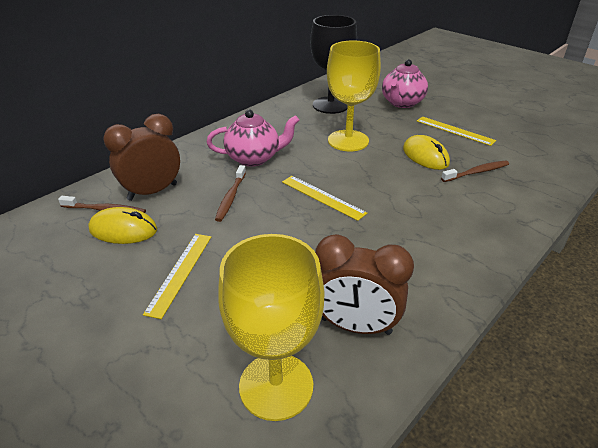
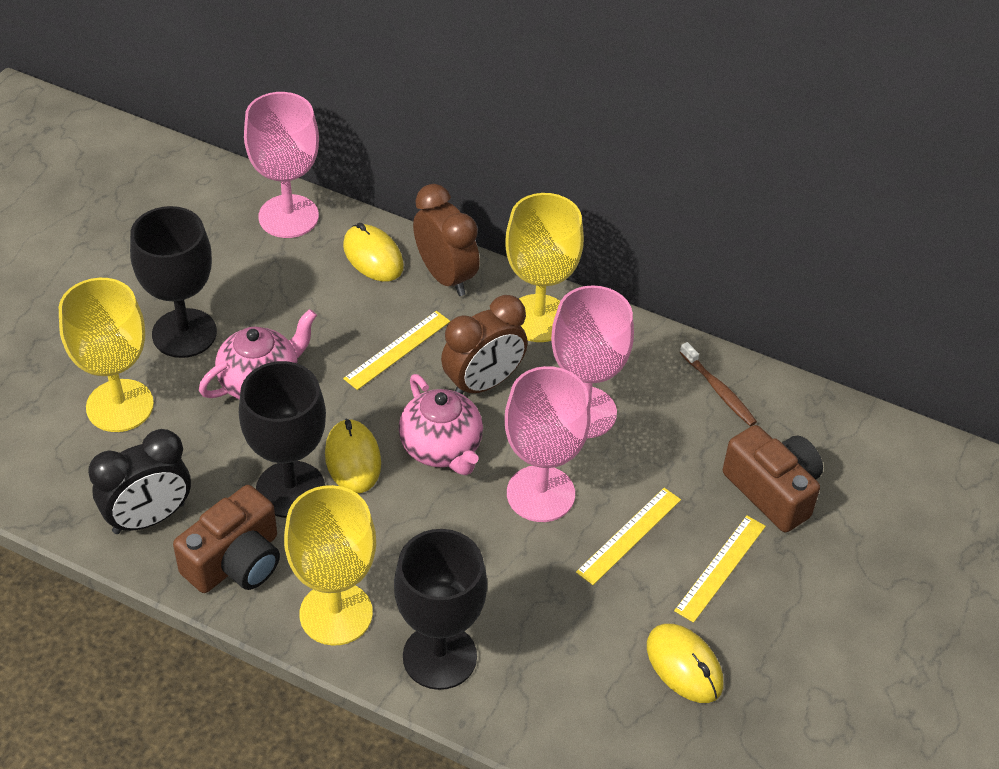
black clock: 0 -> 1
black goblet: 1 -> 3
brown camera: 0 -> 2
brown toothbrush: 3 -> 1
pink goblet: 0 -> 3
yellow goblet: 2 -> 3
yellow mouse: 2 -> 3

